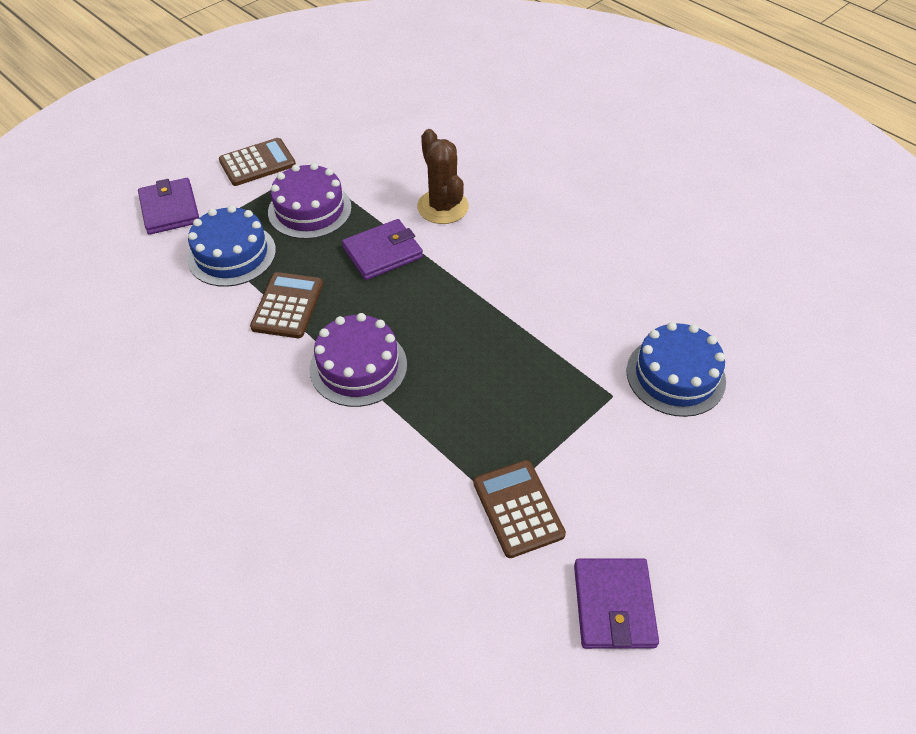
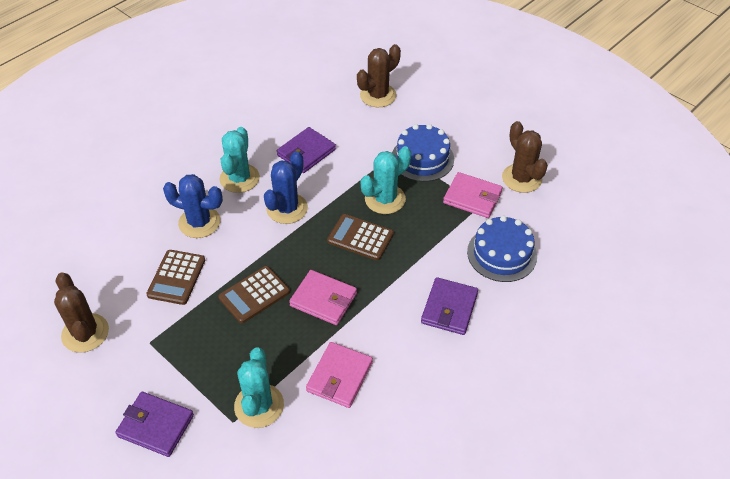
blue cactus: 0 -> 2
brown cactus: 1 -> 3
pink wallet: 0 -> 3
purple cake: 2 -> 0
turquoise cactus: 0 -> 3

